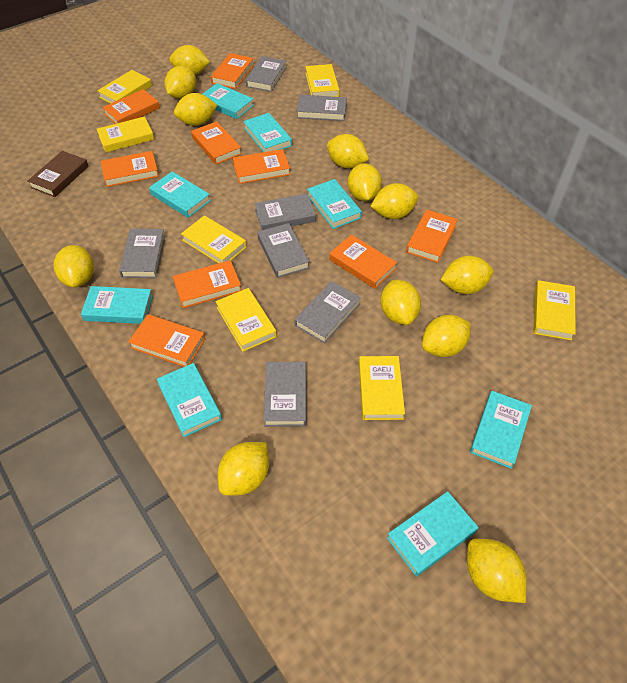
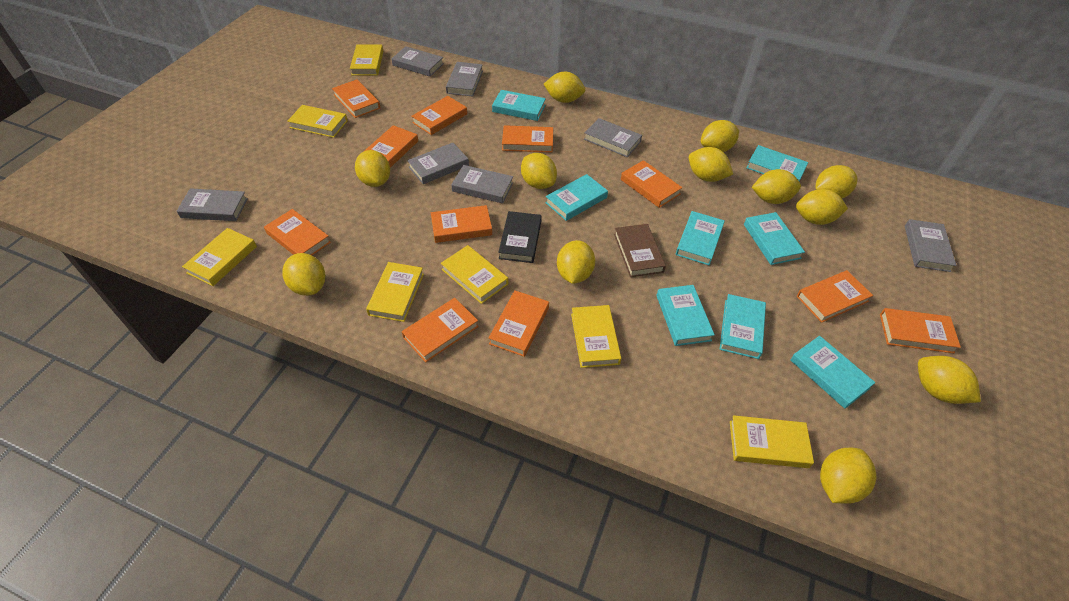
black book: 0 -> 1
orange book: 9 -> 11

